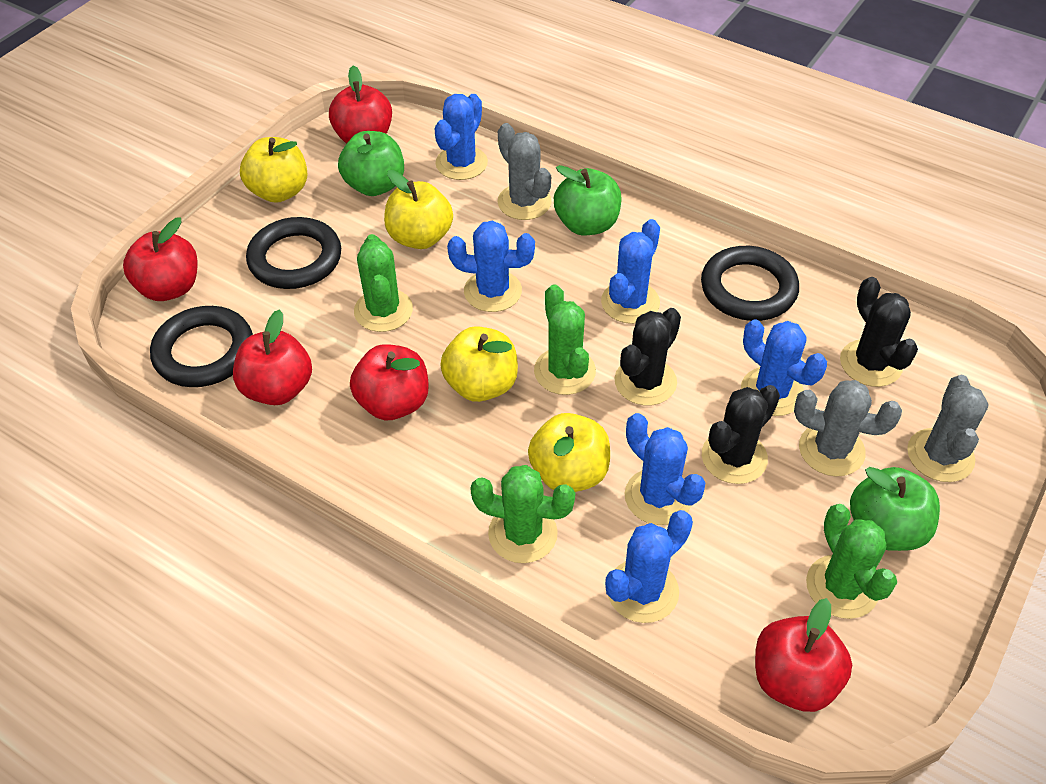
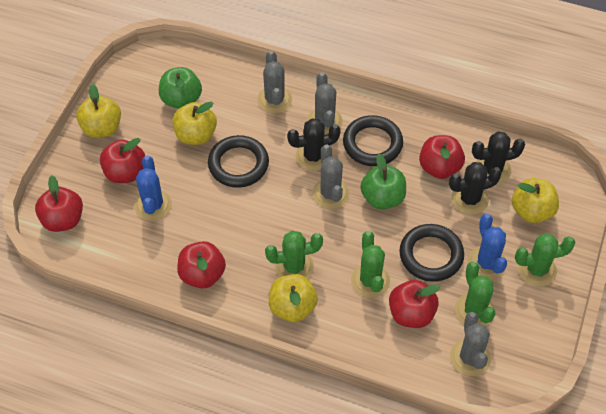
blue cactus: 6 -> 2
green apple: 3 -> 2
grey cactus: 3 -> 4

